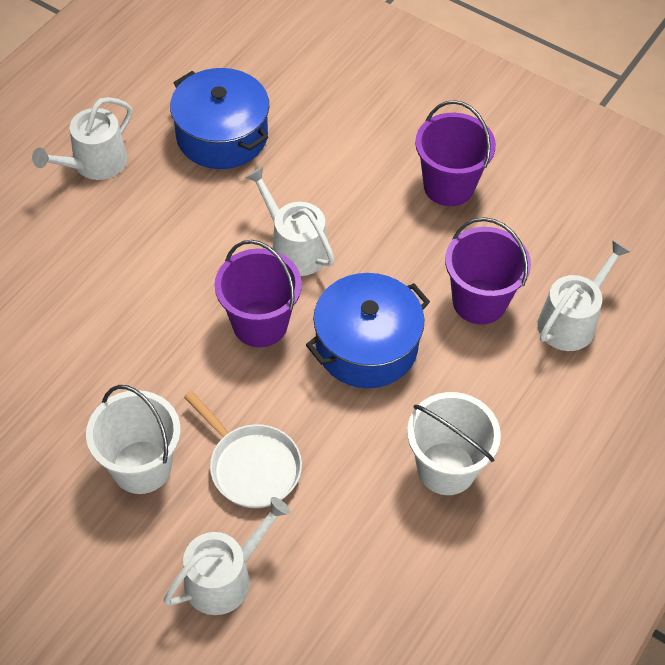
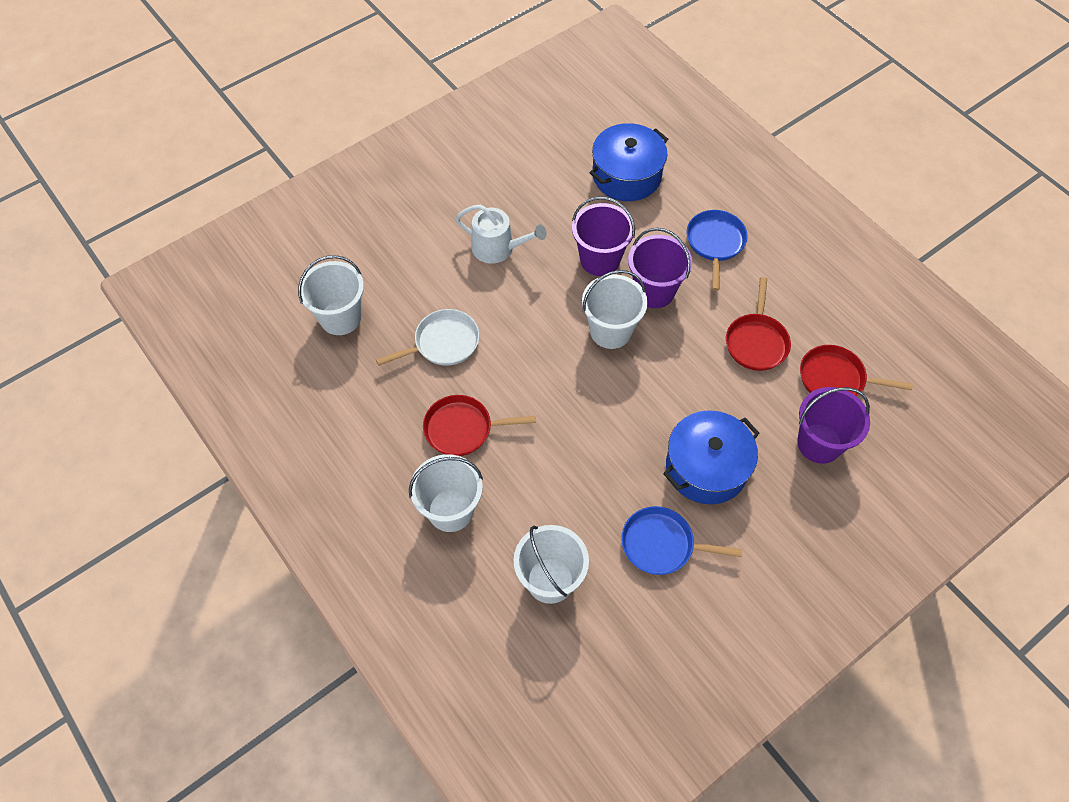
blue pan: 0 -> 2
red pan: 0 -> 3
white bucket: 2 -> 4
white watering can: 4 -> 1

